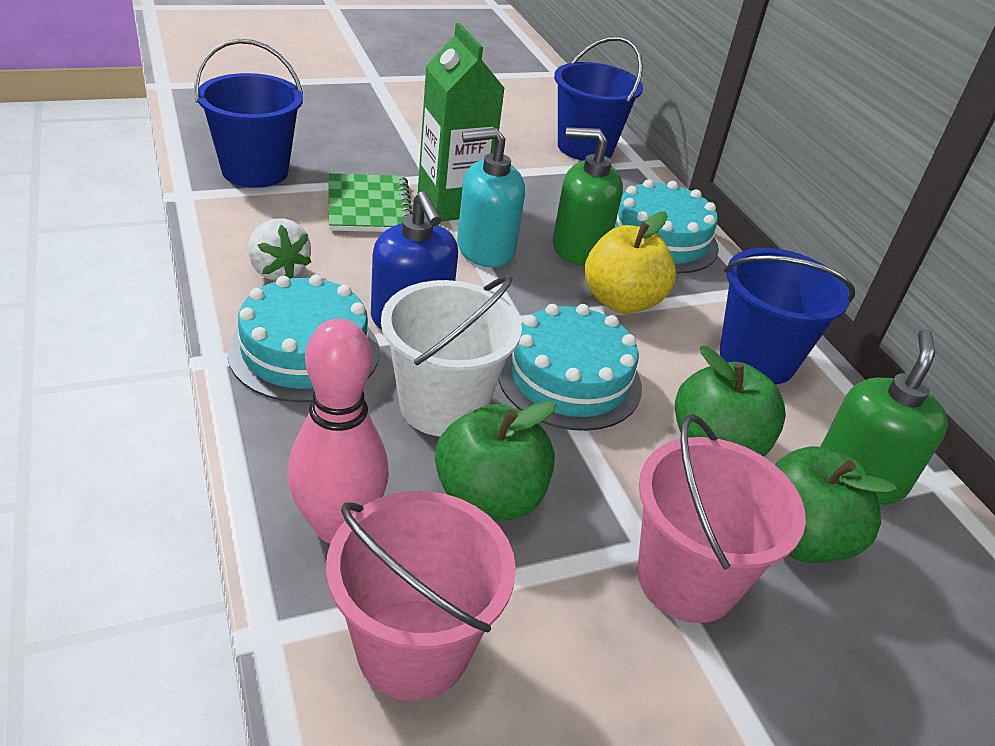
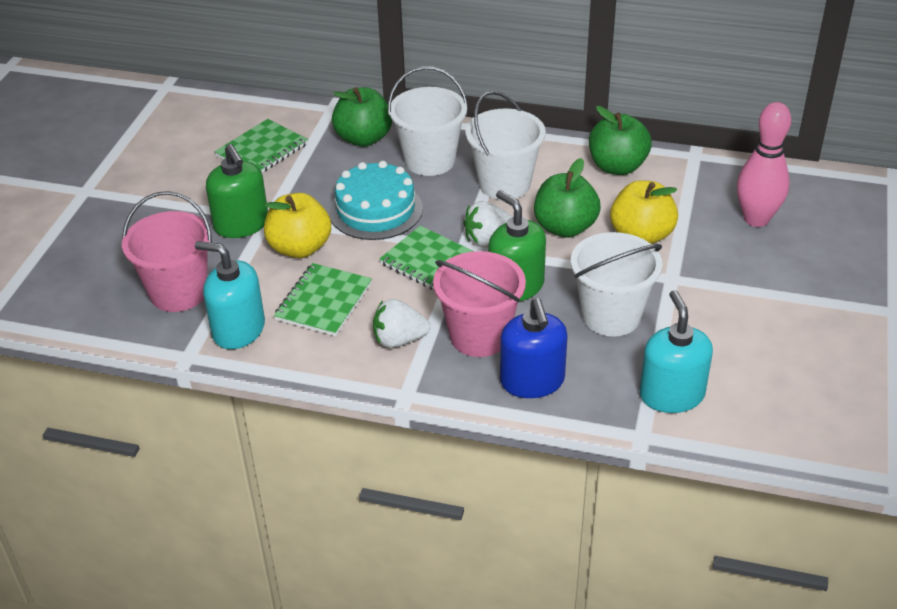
blue bucket: 3 -> 0
green carton: 1 -> 0
green notebook: 1 -> 3
turquoise cake: 3 -> 1
turquoise soap dispenser: 1 -> 2
white bucket: 1 -> 3
white strawberry: 1 -> 2
yellow apple: 1 -> 2

